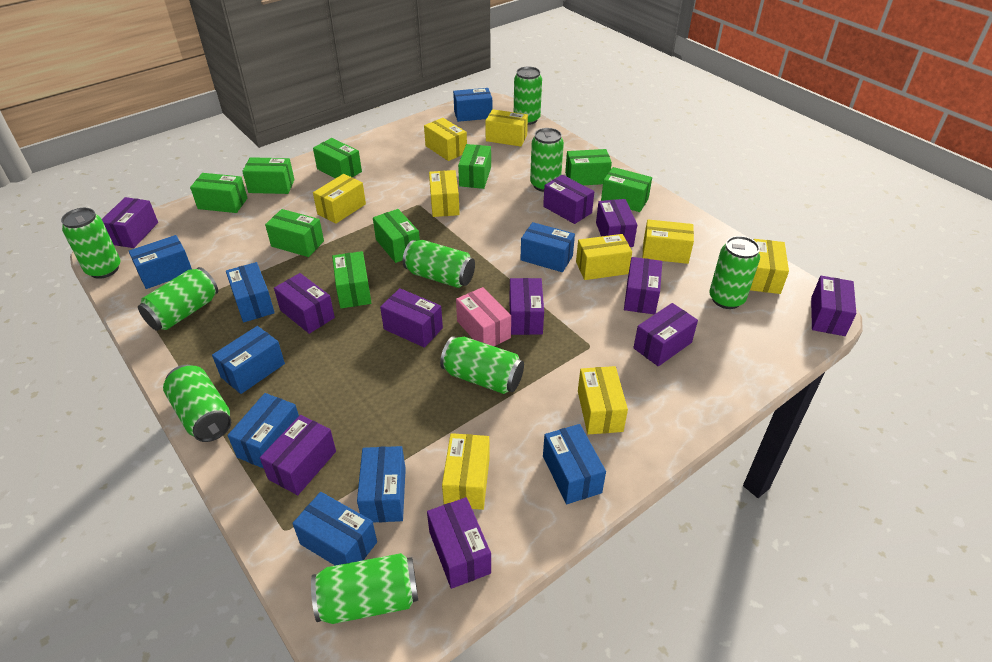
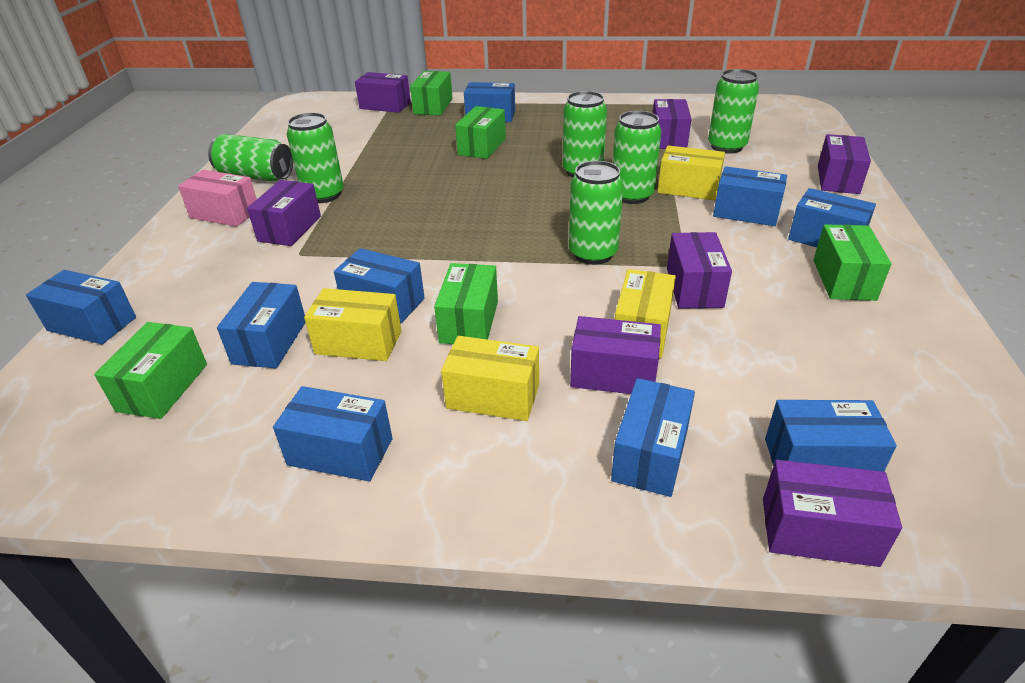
green box: 9 -> 5
green can: 9 -> 6
purple box: 11 -> 7
yellow box: 9 -> 4

